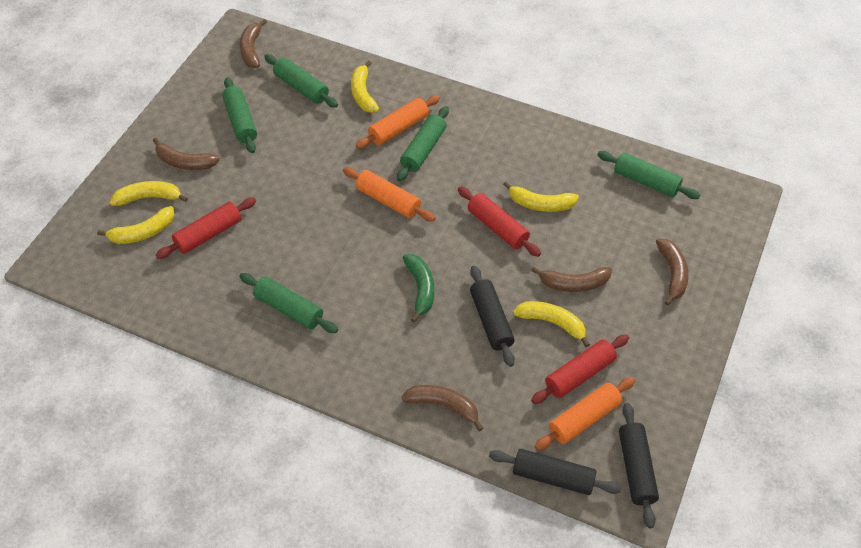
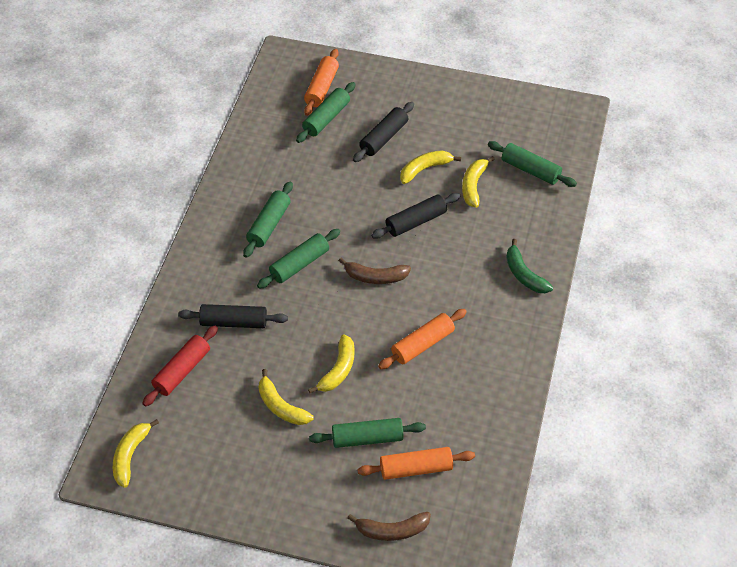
brown banana: 5 -> 2
red rolling pin: 3 -> 1

